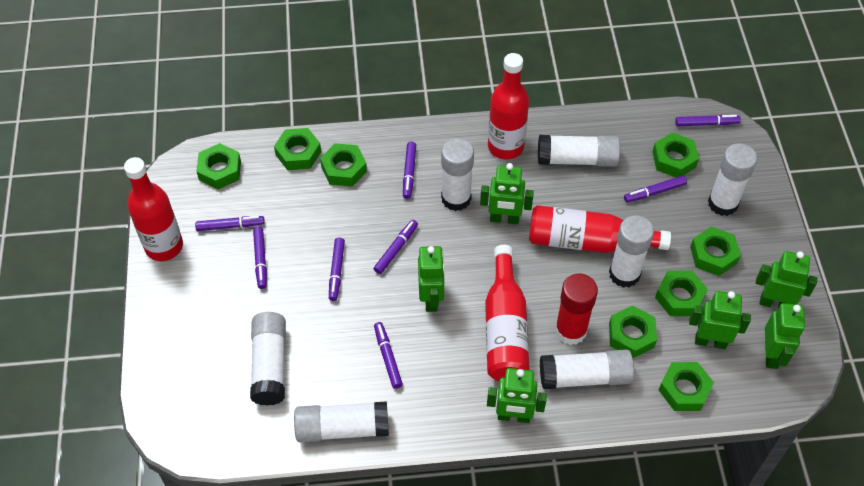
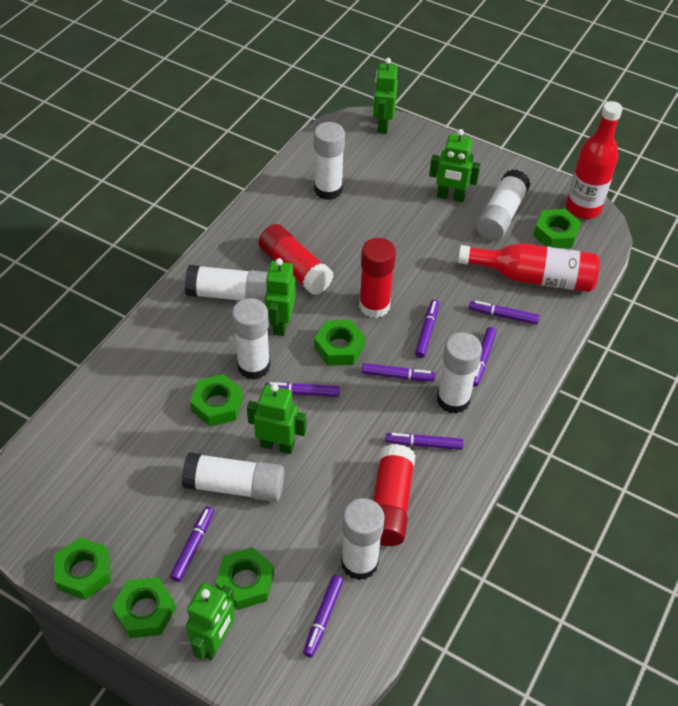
green nut: 8 -> 6
green robot: 6 -> 5
red bottle: 4 -> 2
red glue stick: 1 -> 3

